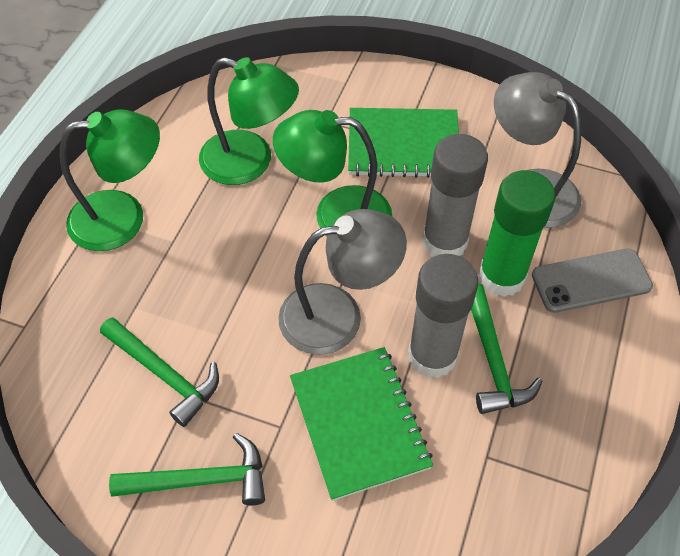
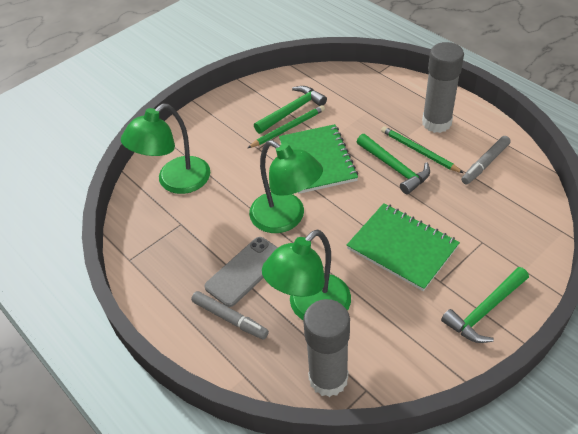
green glue stick: 1 -> 0
green pencil: 0 -> 2
grey lamp: 2 -> 0
grey marker: 0 -> 2

